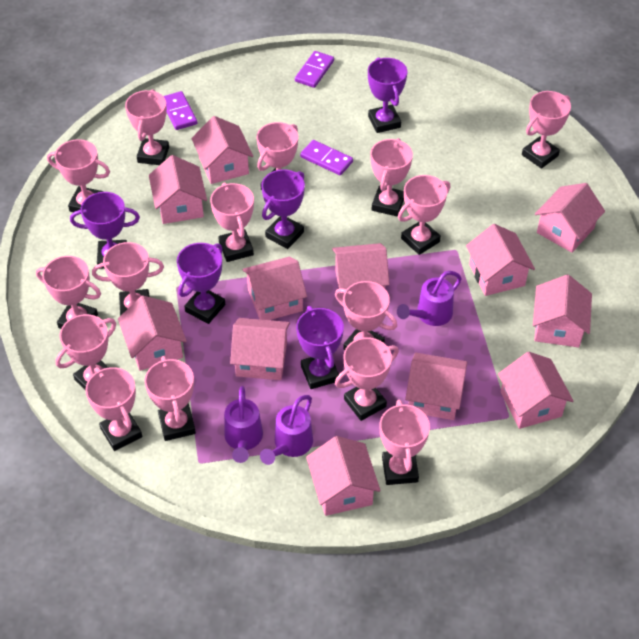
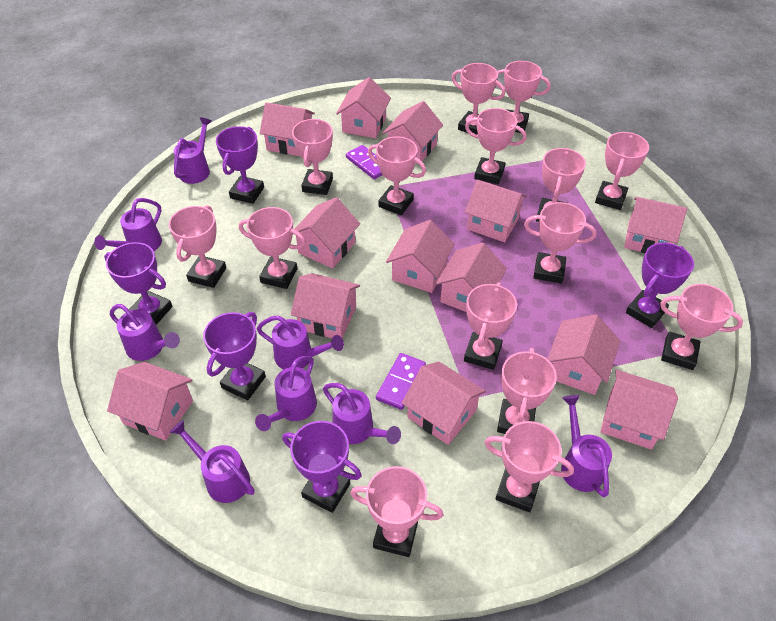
pink house: 12 -> 13
purple domino: 3 -> 2
purple watering can: 3 -> 8

